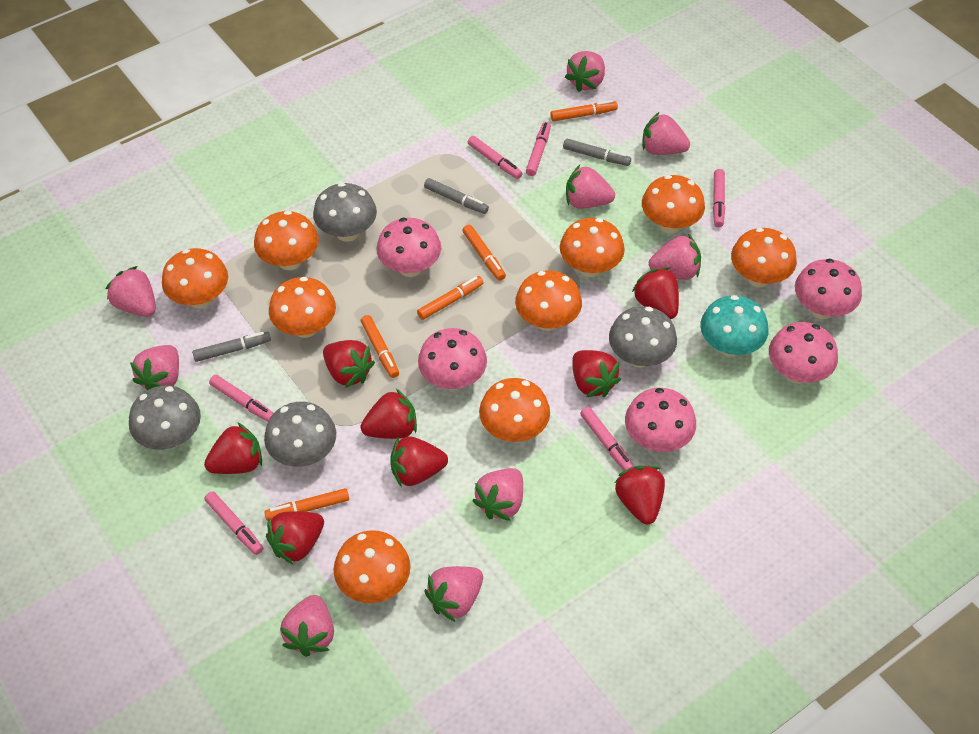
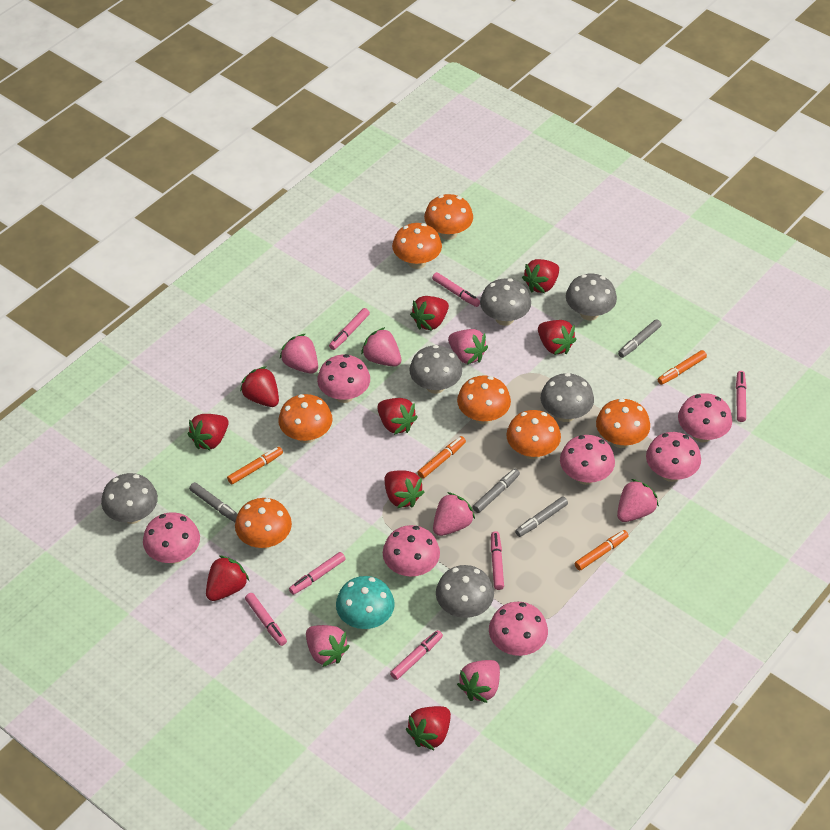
grey marker: 3 -> 4
grey mushroom: 4 -> 6
orange marker: 5 -> 4
orange mushroom: 9 -> 7
pink marker: 6 -> 7
pink mushroom: 5 -> 7
pink strawberry: 9 -> 7
red strawberry: 8 -> 9

